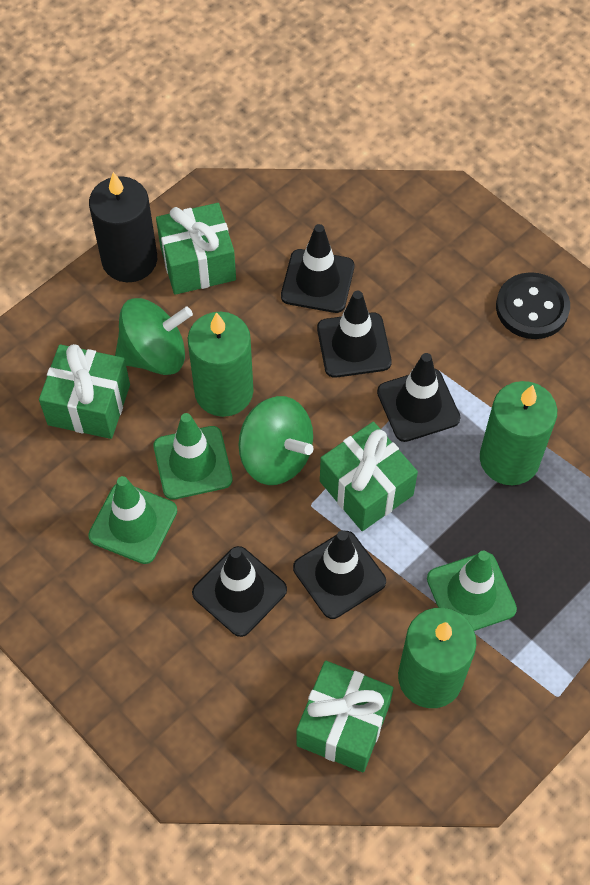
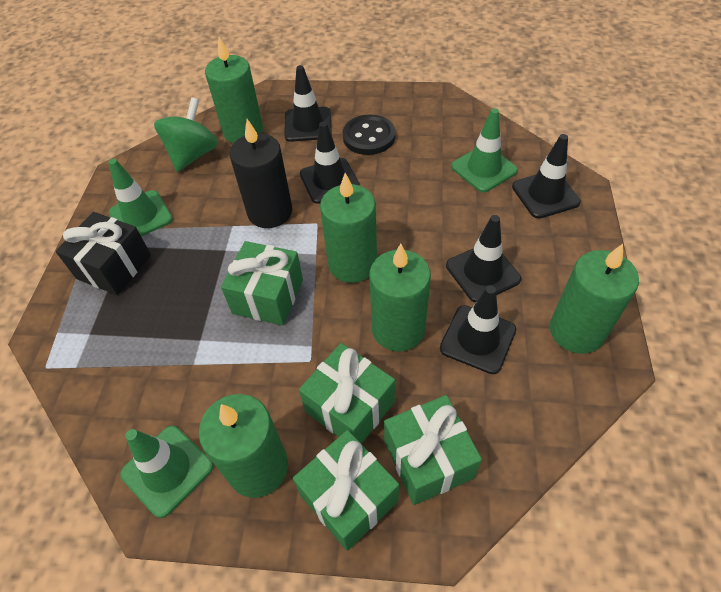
black gift: 0 -> 1
green candle: 3 -> 5
green spinning top: 2 -> 1

